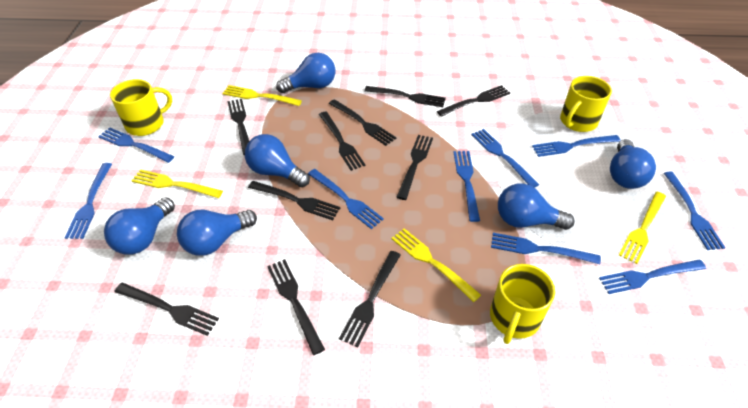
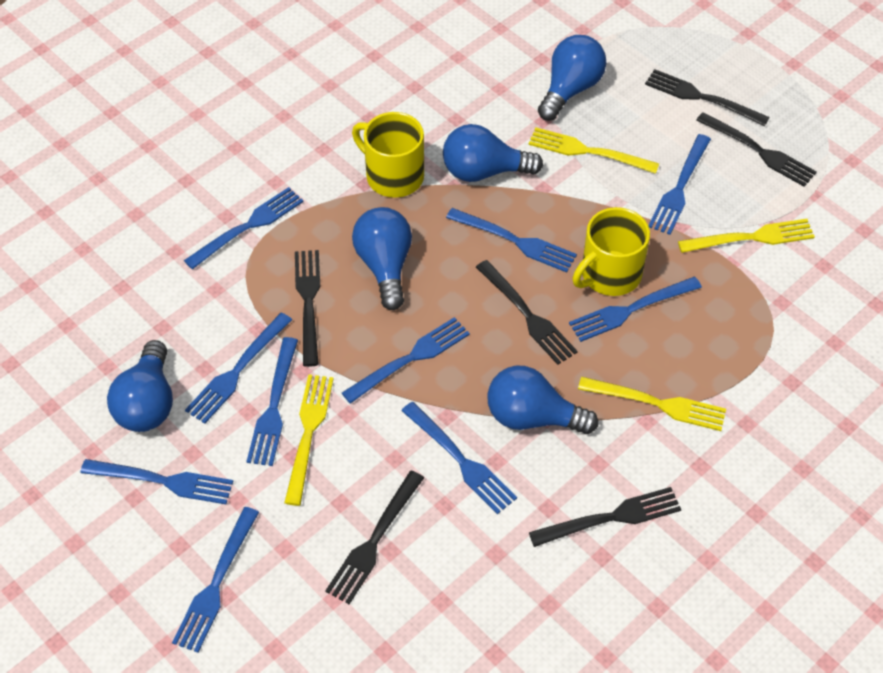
black fork: 10 -> 6
blue fork: 9 -> 10
blue light bulb: 6 -> 5
yellow mug: 3 -> 2

